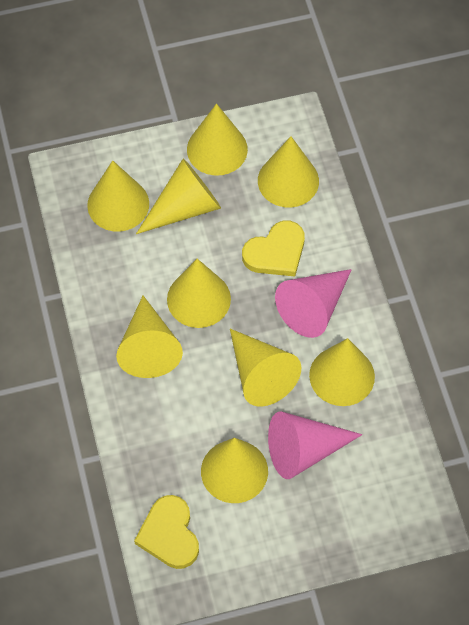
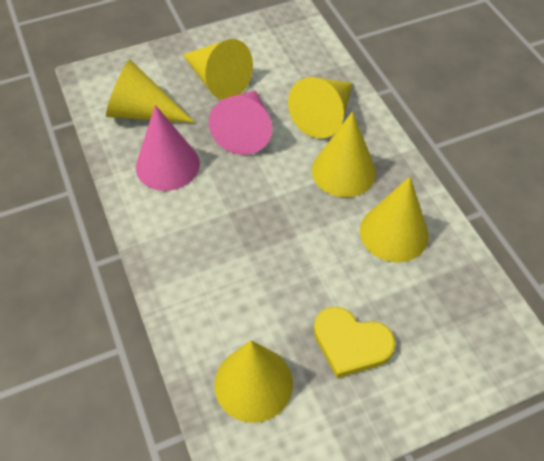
yellow cone: 9 -> 6
yellow heart: 2 -> 1

